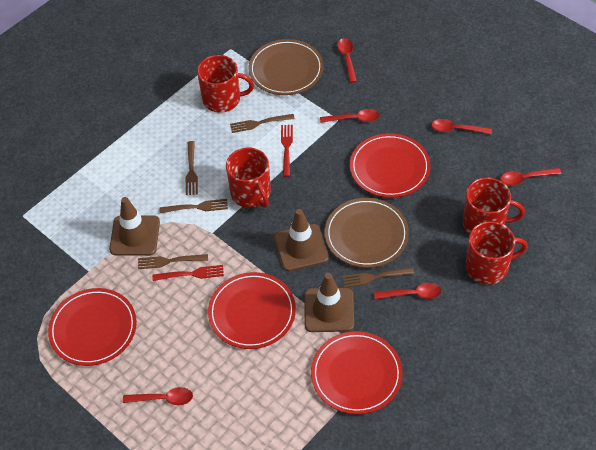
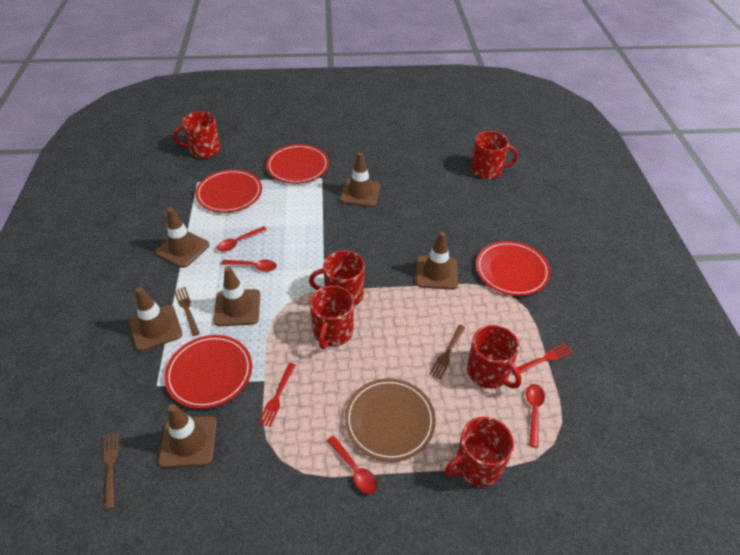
brown fork: 5 -> 3
brown plate: 2 -> 1
brown traffic cone: 3 -> 6
red mug: 4 -> 6
red spoon: 6 -> 4

